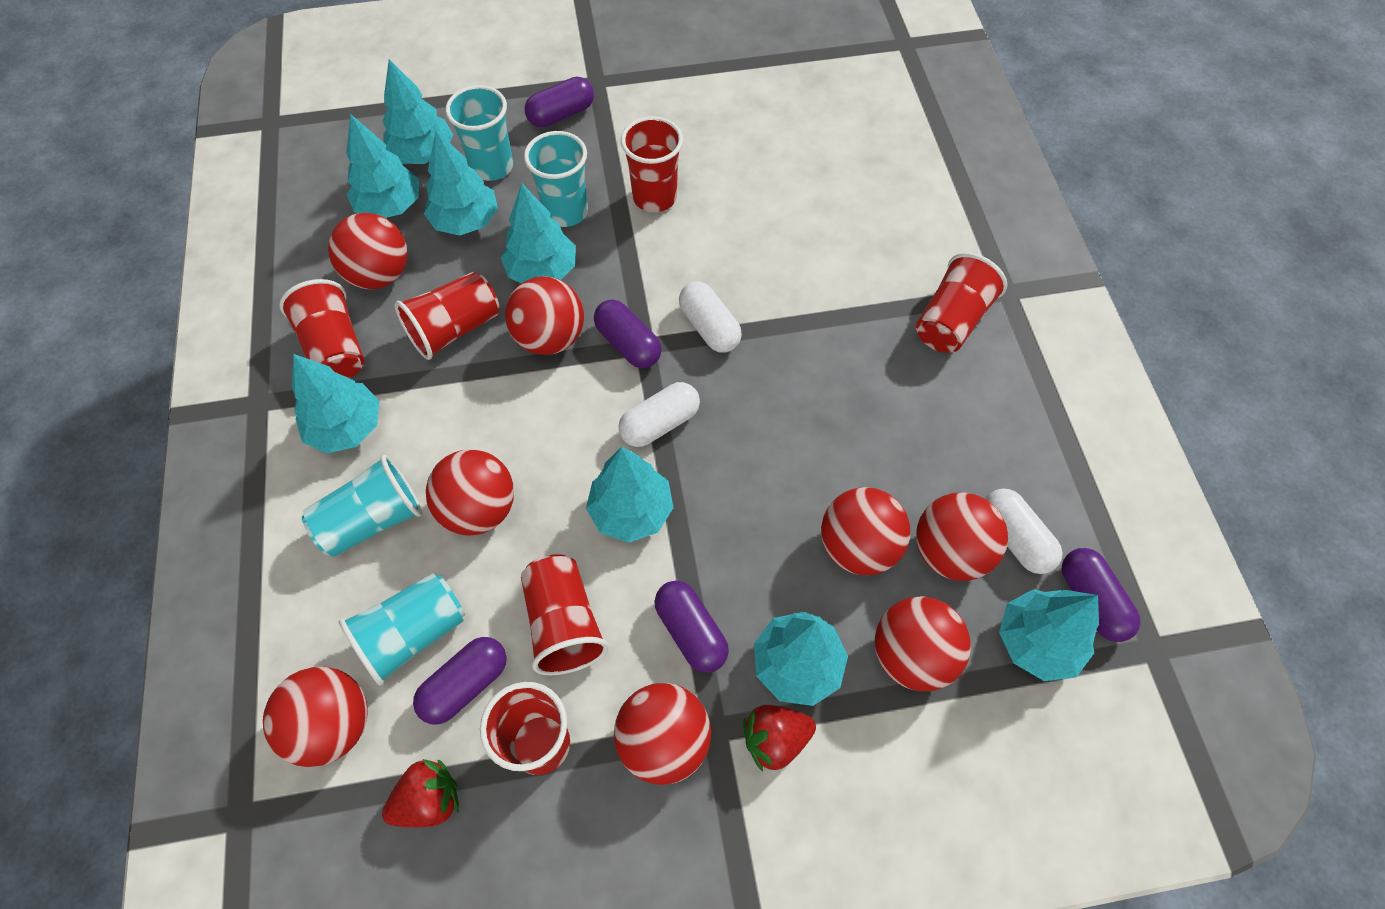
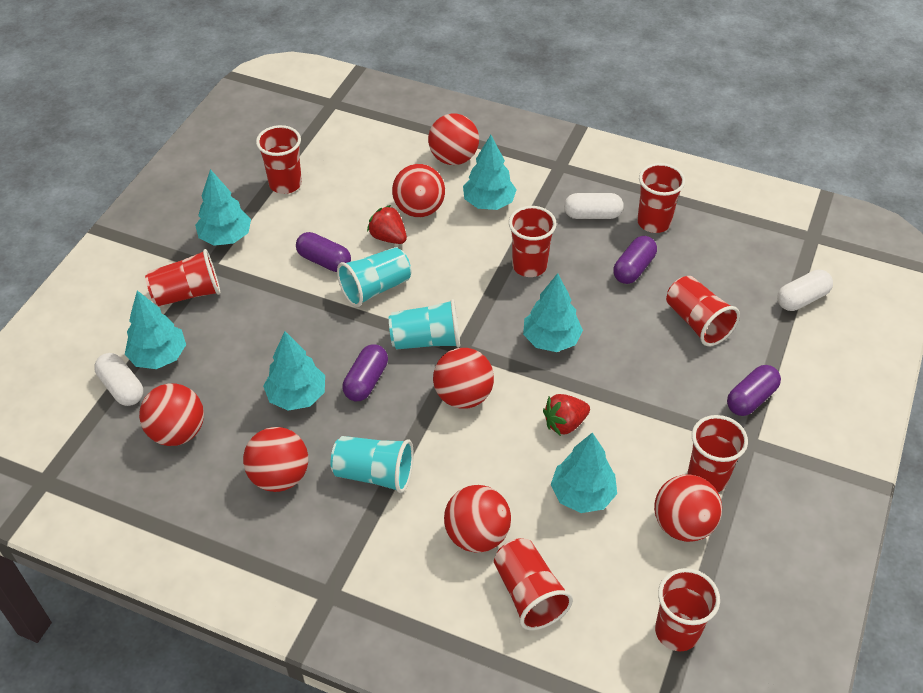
purple capsule: 5 -> 4
red ball: 8 -> 7
red cup: 6 -> 8
turquoise cup: 4 -> 3
turquoise tree: 8 -> 6

